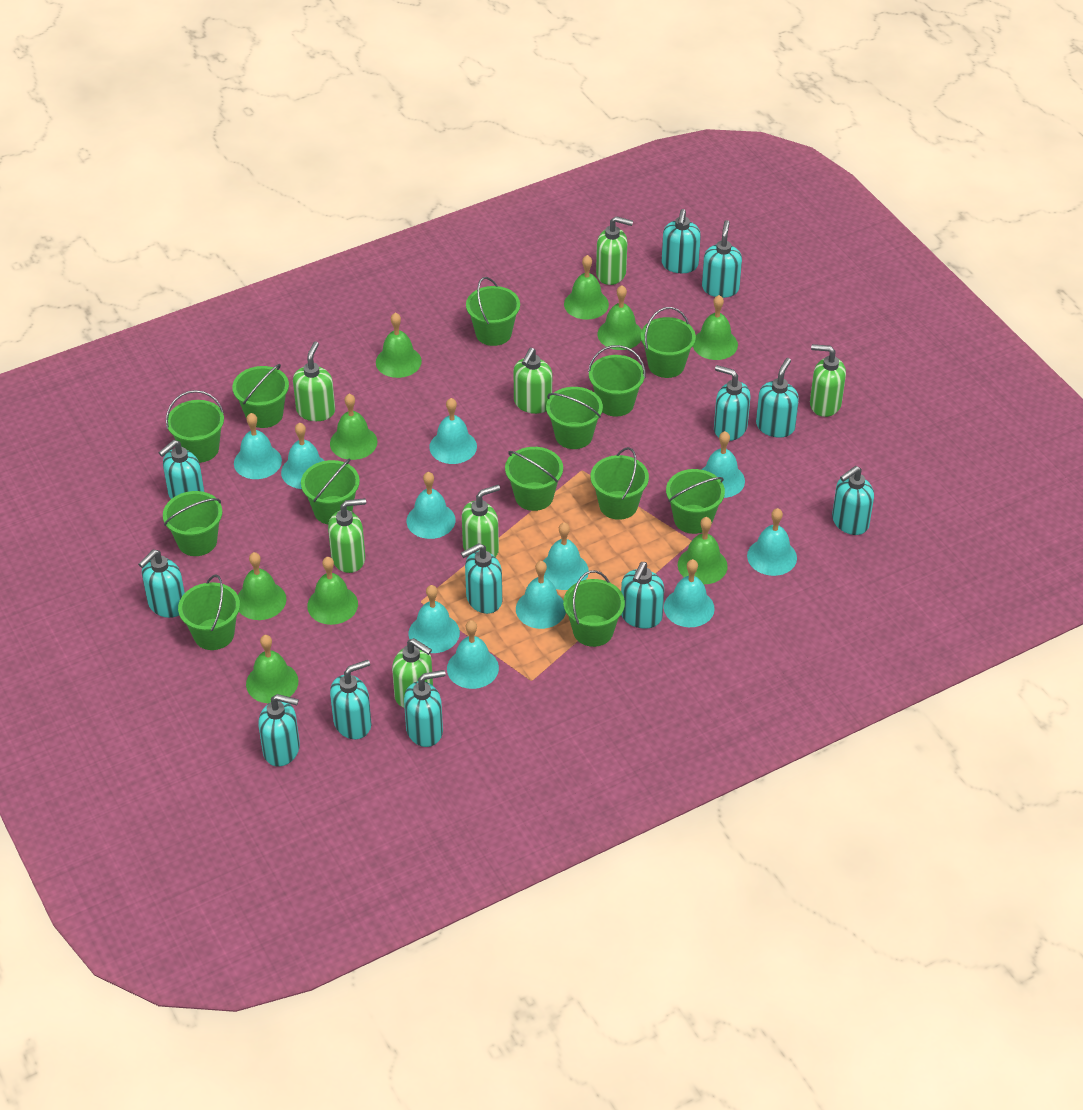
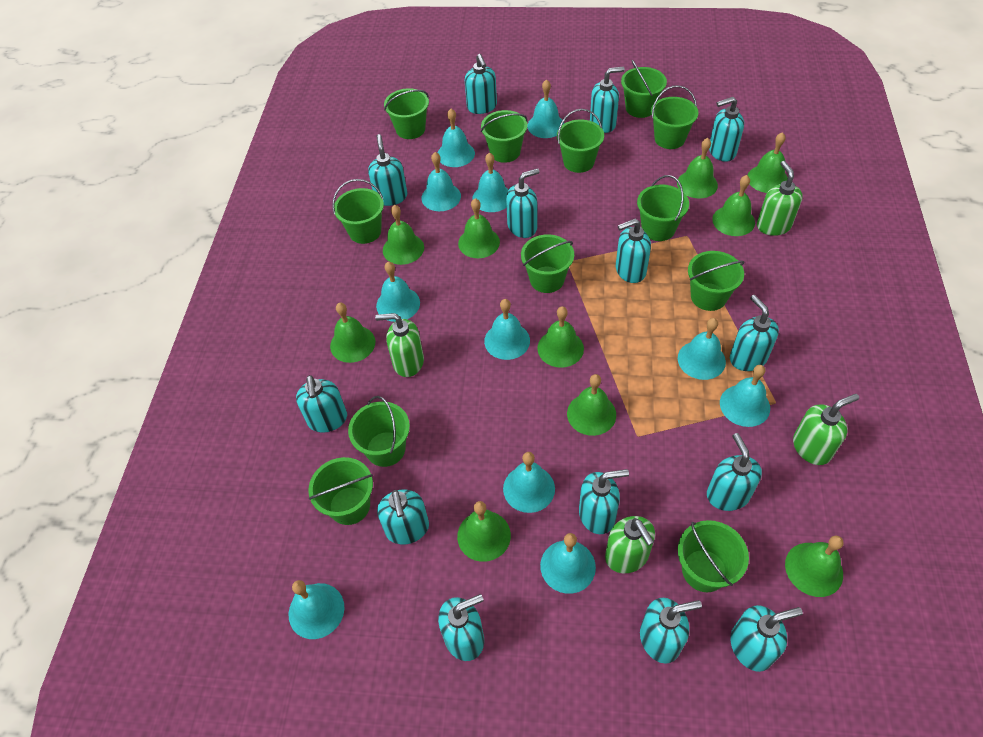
green bell: 9 -> 10
green bucket: 13 -> 12
green soap dispenser: 7 -> 4
turquoise soap dispenser: 12 -> 14

